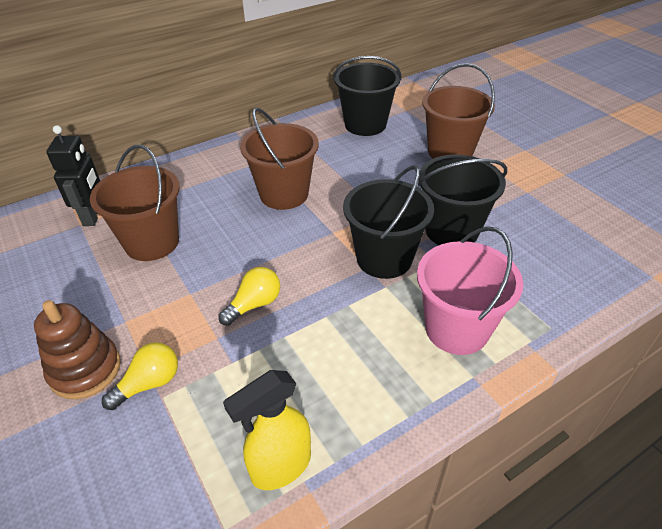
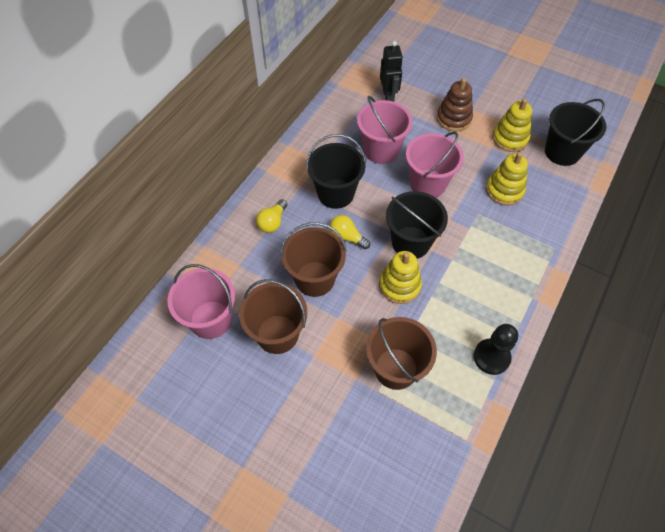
black pawn: 0 -> 1
pink bucket: 1 -> 3
yellow spray bottle: 1 -> 0
yellow stacking toy: 0 -> 3

